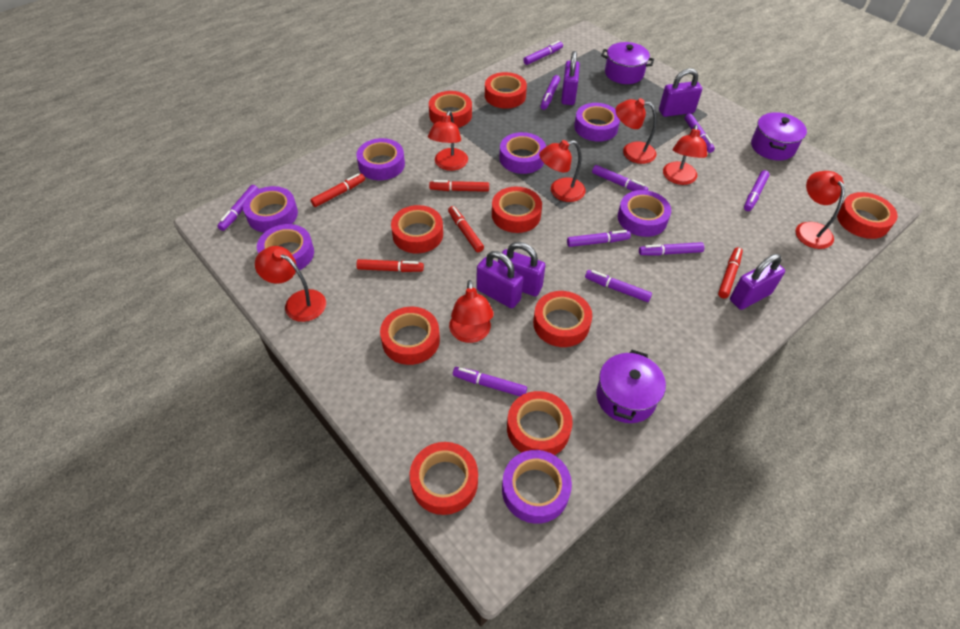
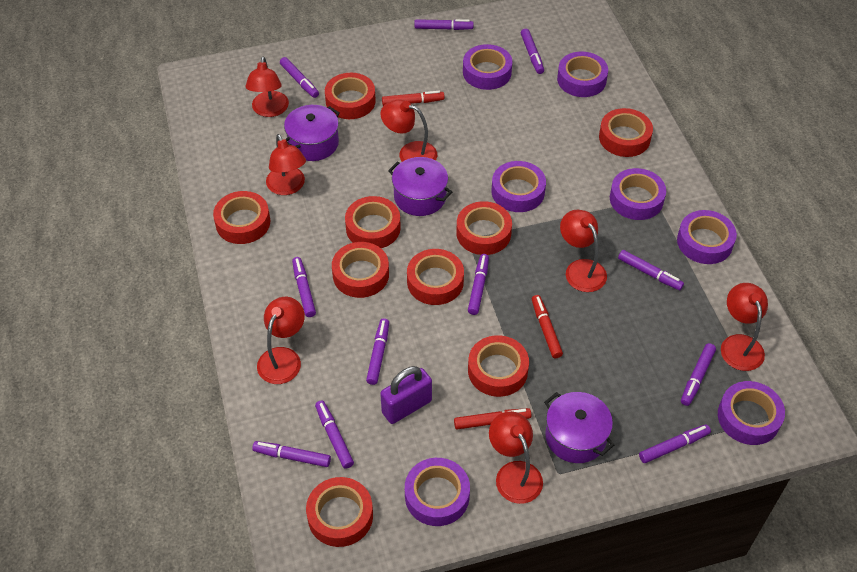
purple marker: 10 -> 11
purple padlock: 5 -> 1
red marker: 5 -> 3

